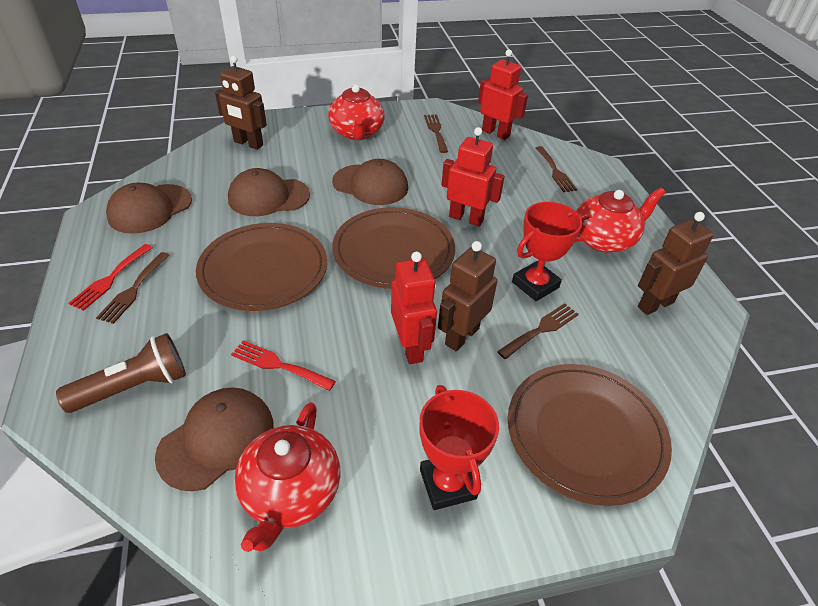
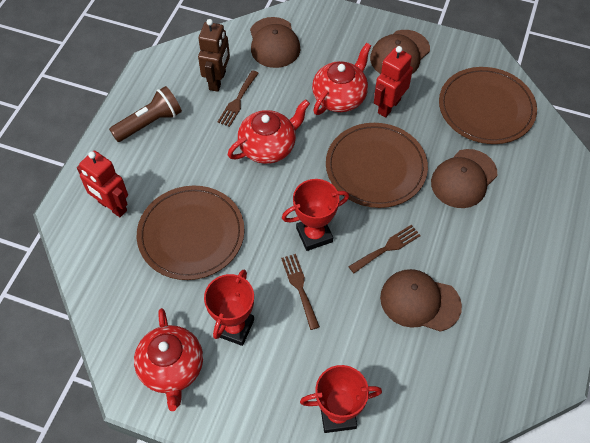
brown fork: 4 -> 3
brown robot: 3 -> 1
red fork: 2 -> 0
red robot: 3 -> 2
red trophy: 2 -> 3

